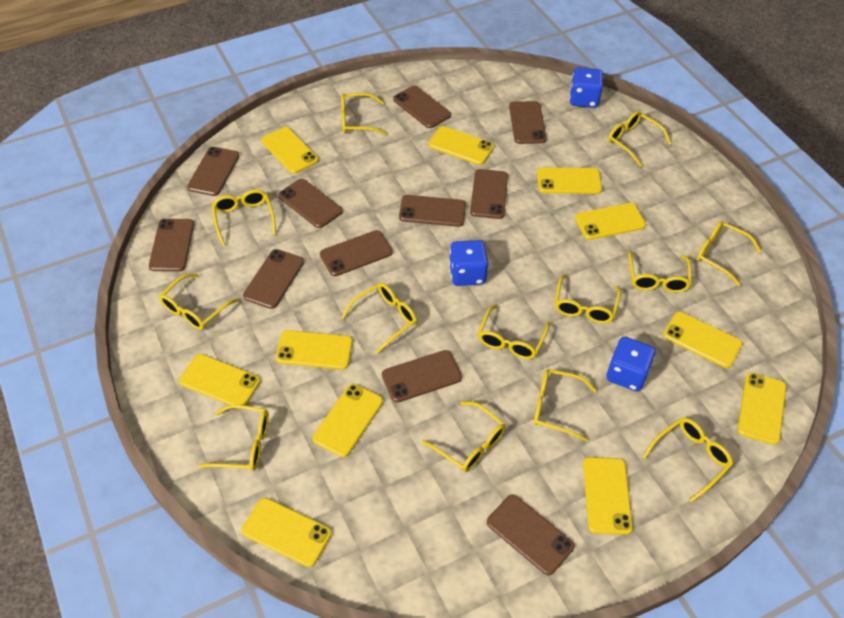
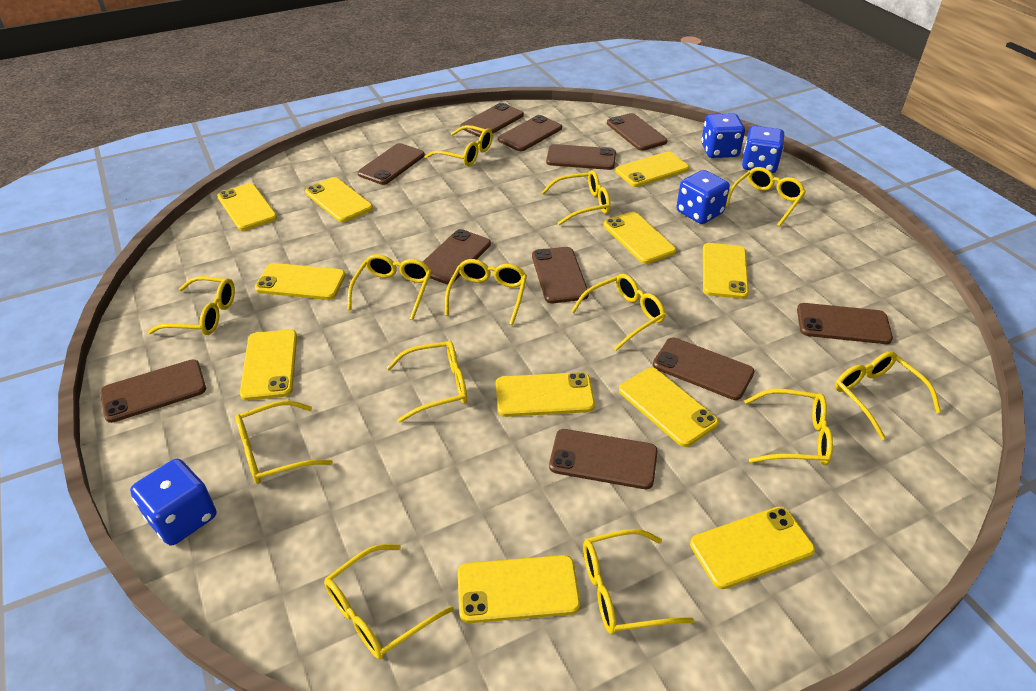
blue dice: 3 -> 4

